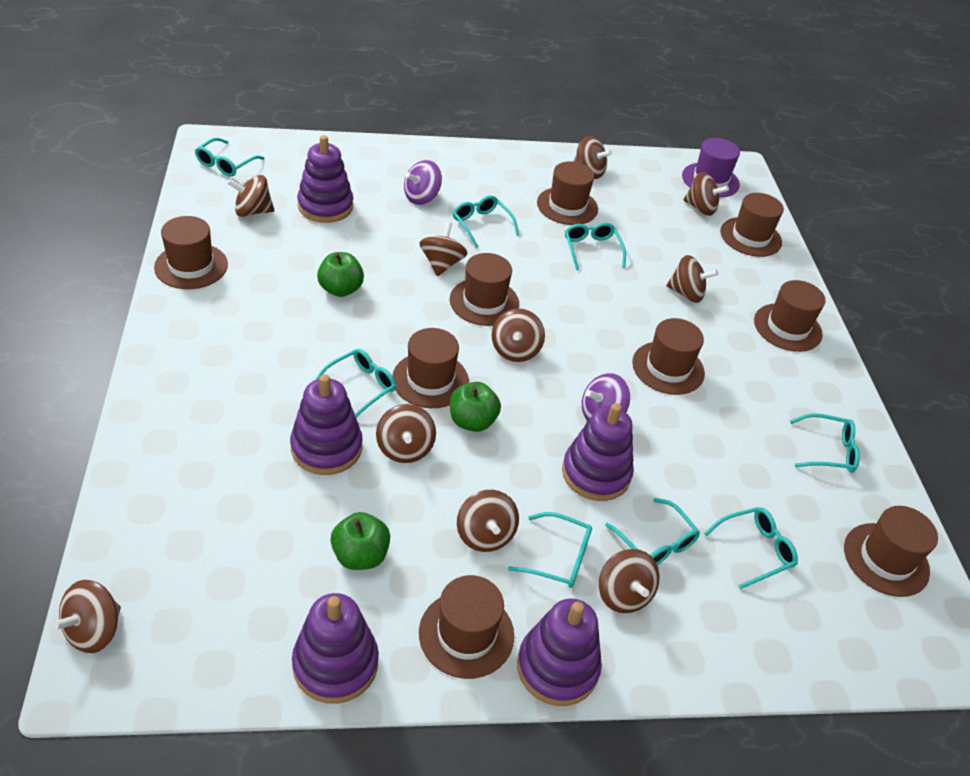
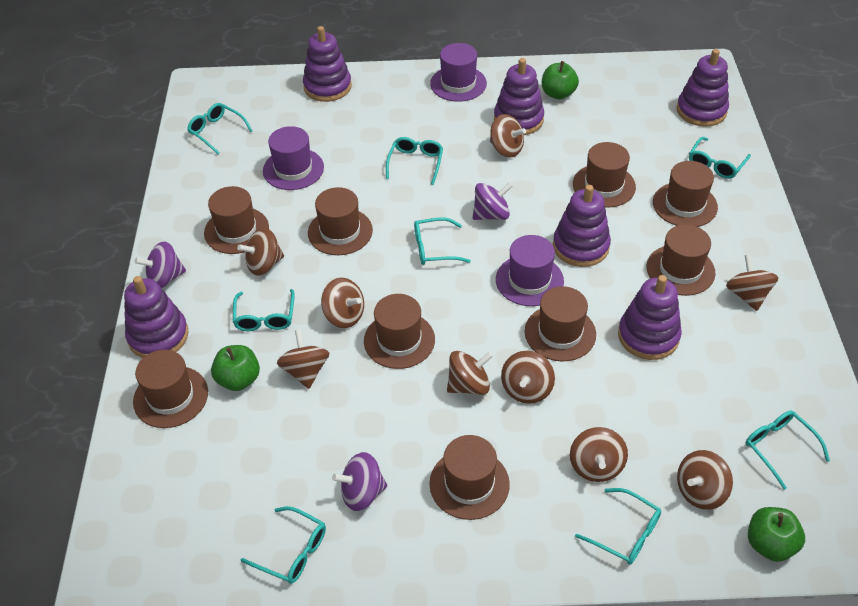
brown spinning top: 10 -> 9
purple hat: 1 -> 3
purple spinning top: 2 -> 3
purple stacking toy: 5 -> 6

